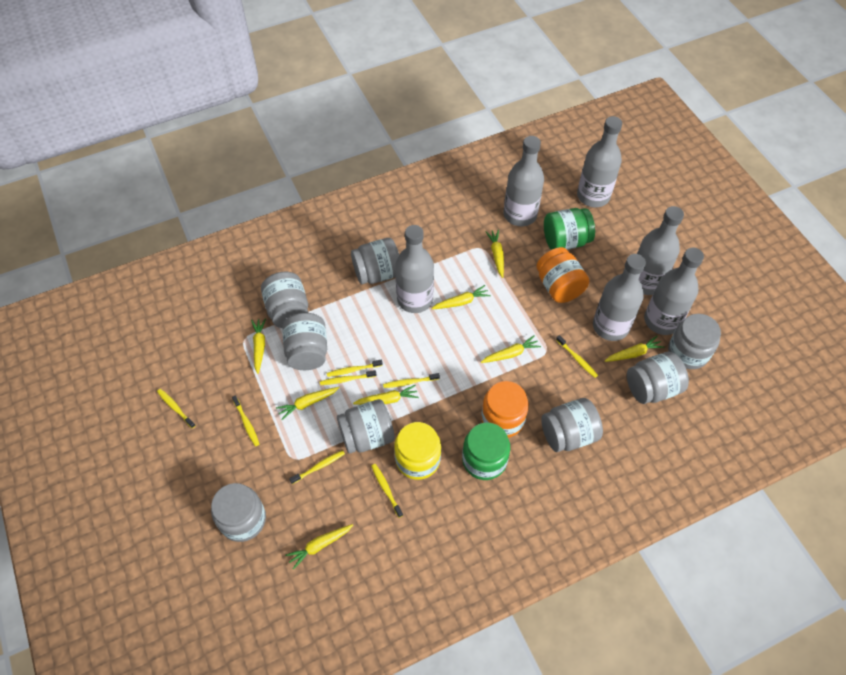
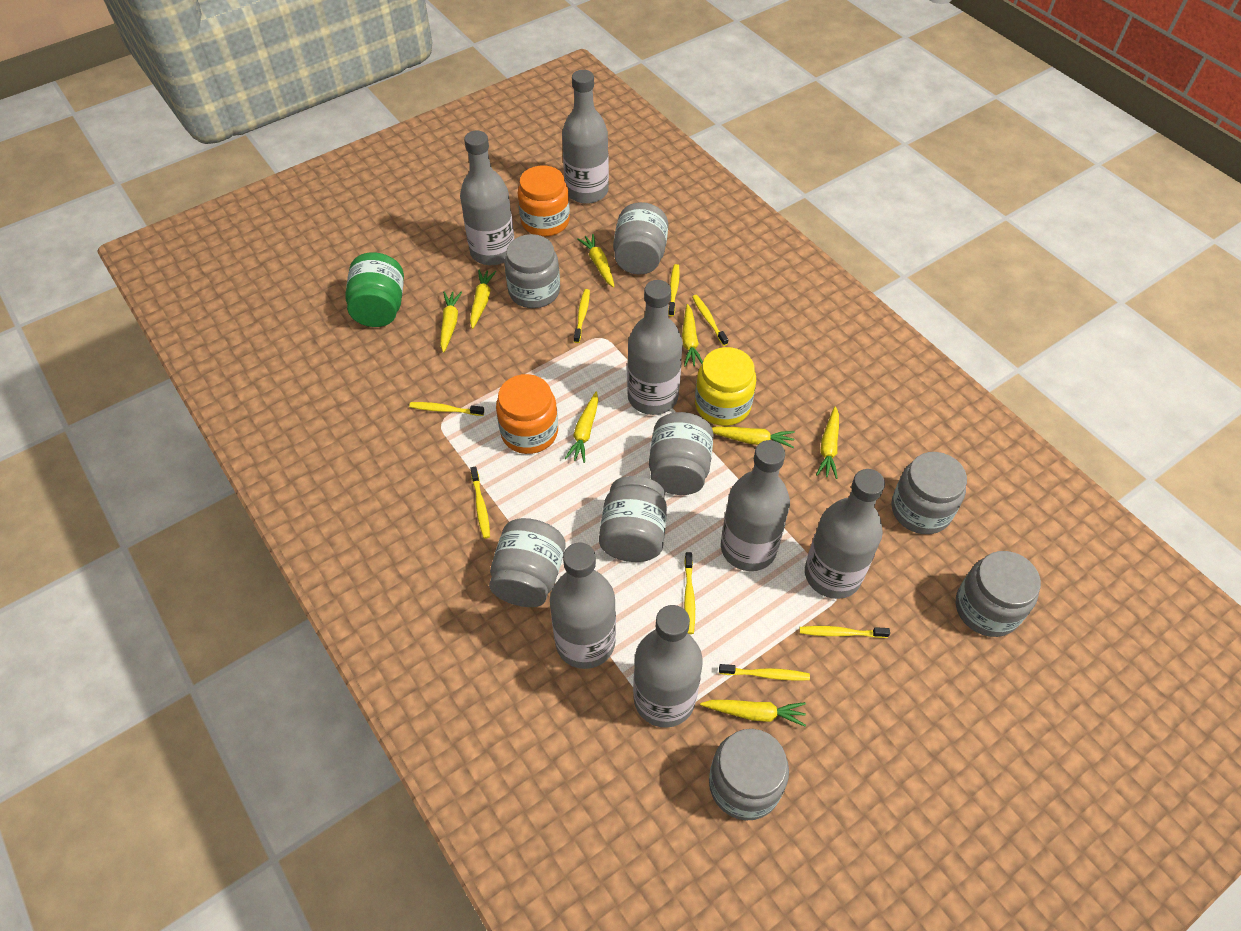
green jar: 2 -> 1
grey bottle: 6 -> 7

